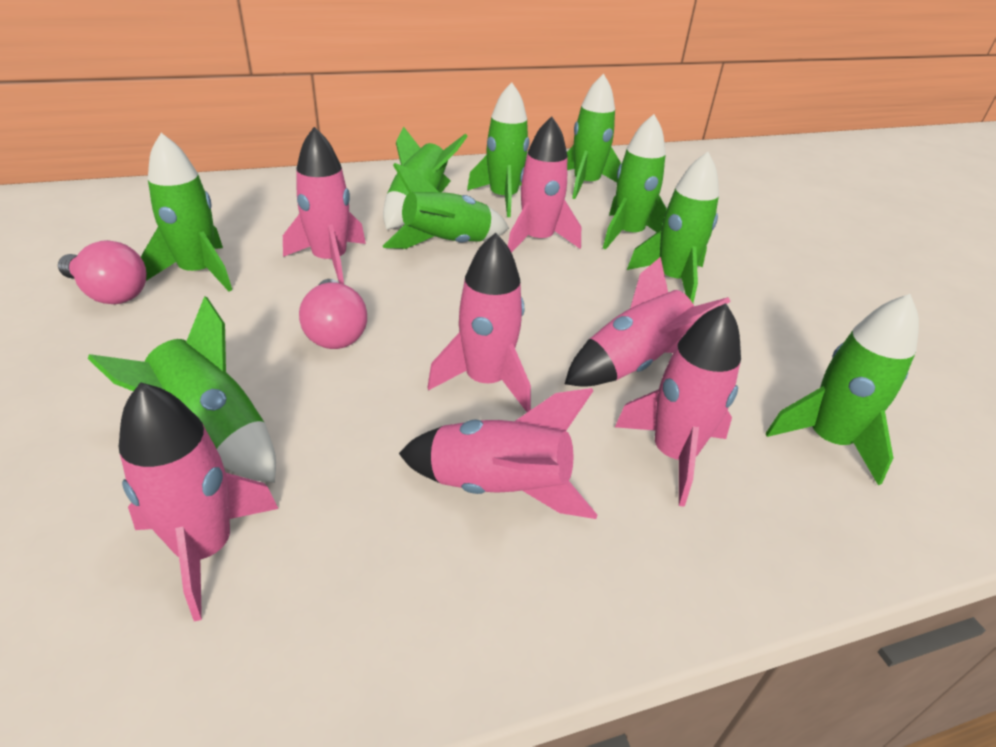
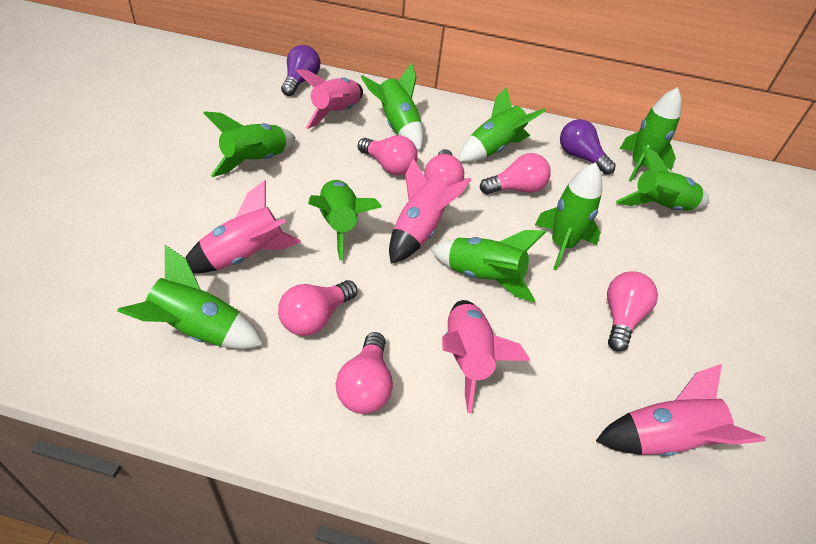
pink light bulb: 2 -> 6
pink rocket: 7 -> 5
purple light bulb: 0 -> 2

